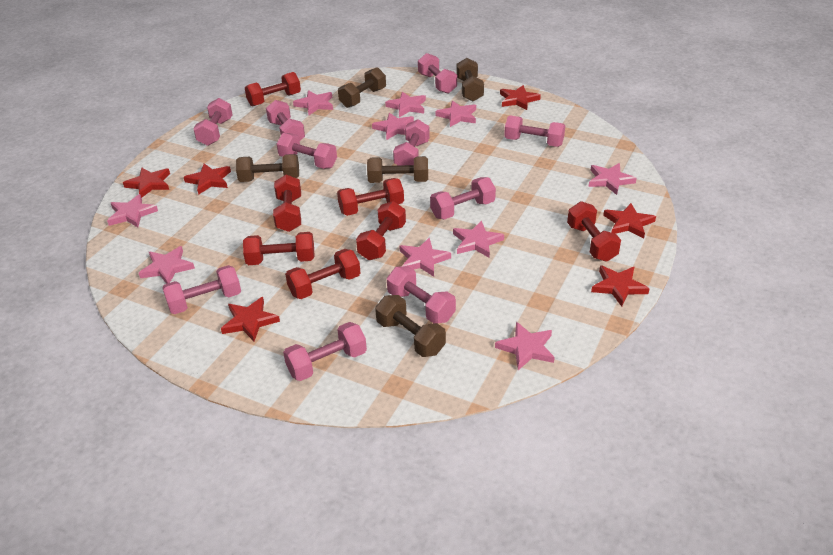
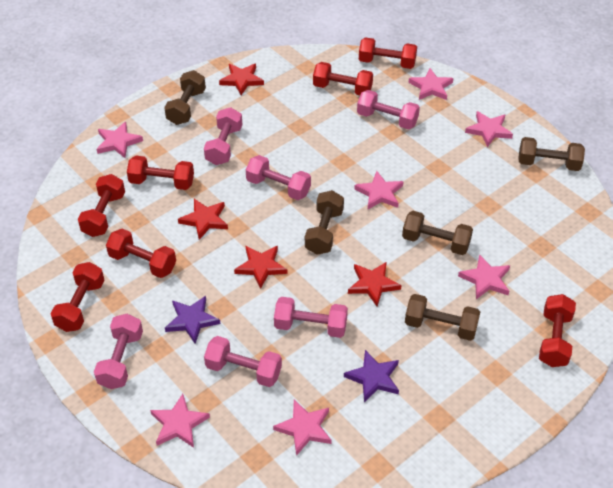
pink dumbbell: 10 -> 6
pink star: 10 -> 7
purple star: 0 -> 2
red star: 6 -> 4

